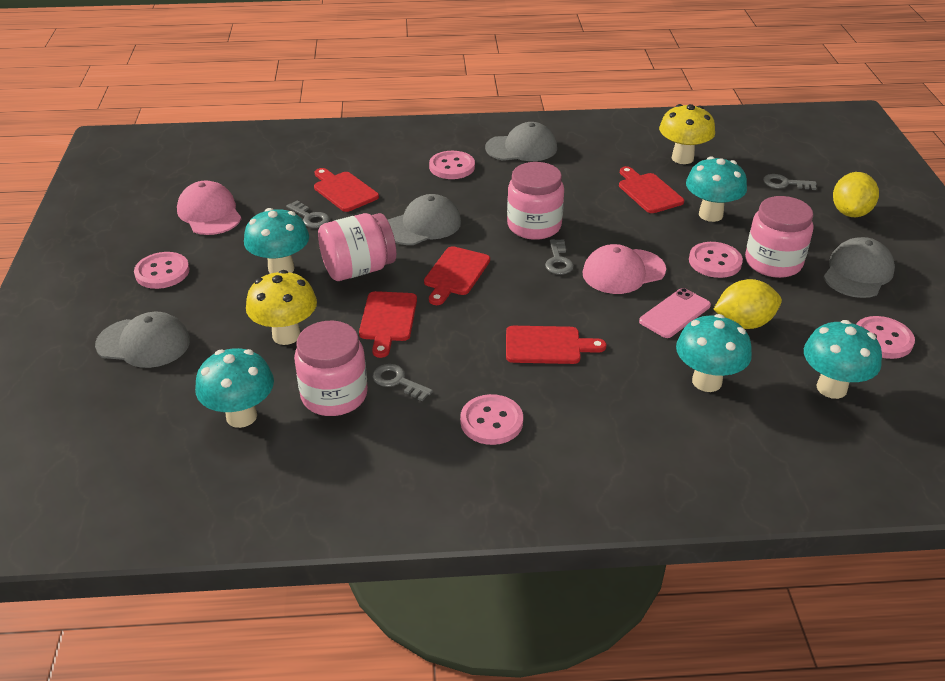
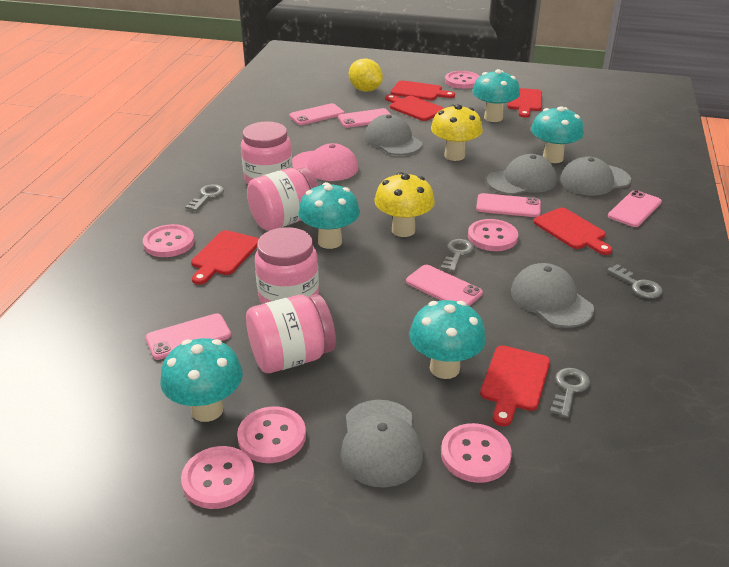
grey cap: 4 -> 5
pink button: 5 -> 6
pink cap: 2 -> 1
pink phone: 1 -> 6
red cutting board: 5 -> 6
yellow lemon: 2 -> 1

